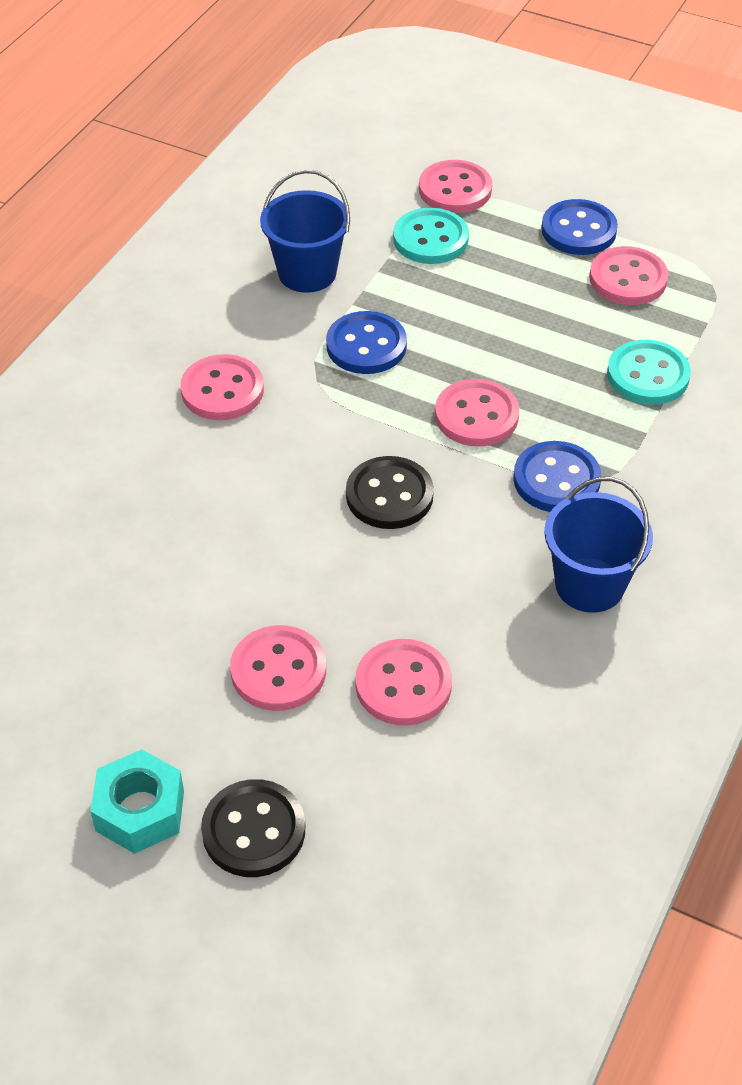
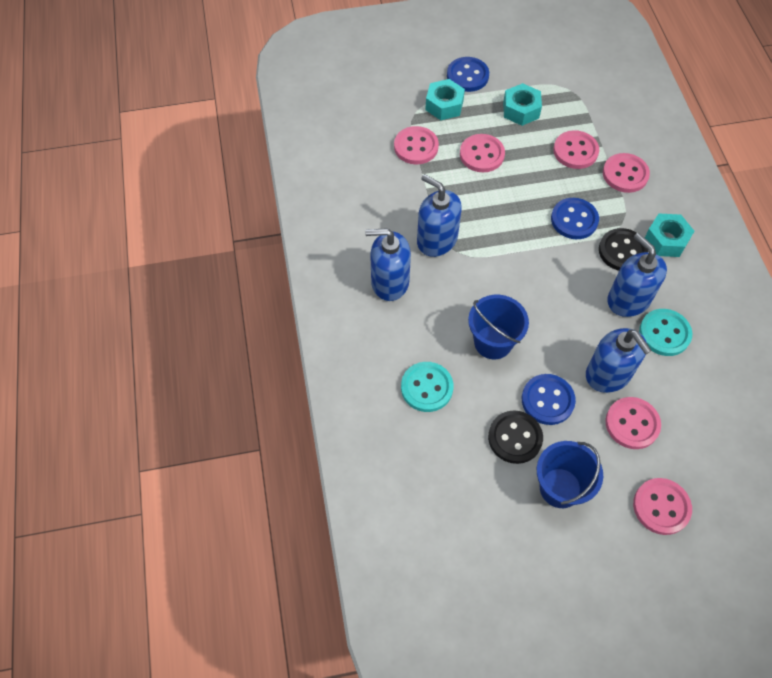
blue soap dispenser: 0 -> 4
turquoise nut: 1 -> 3

